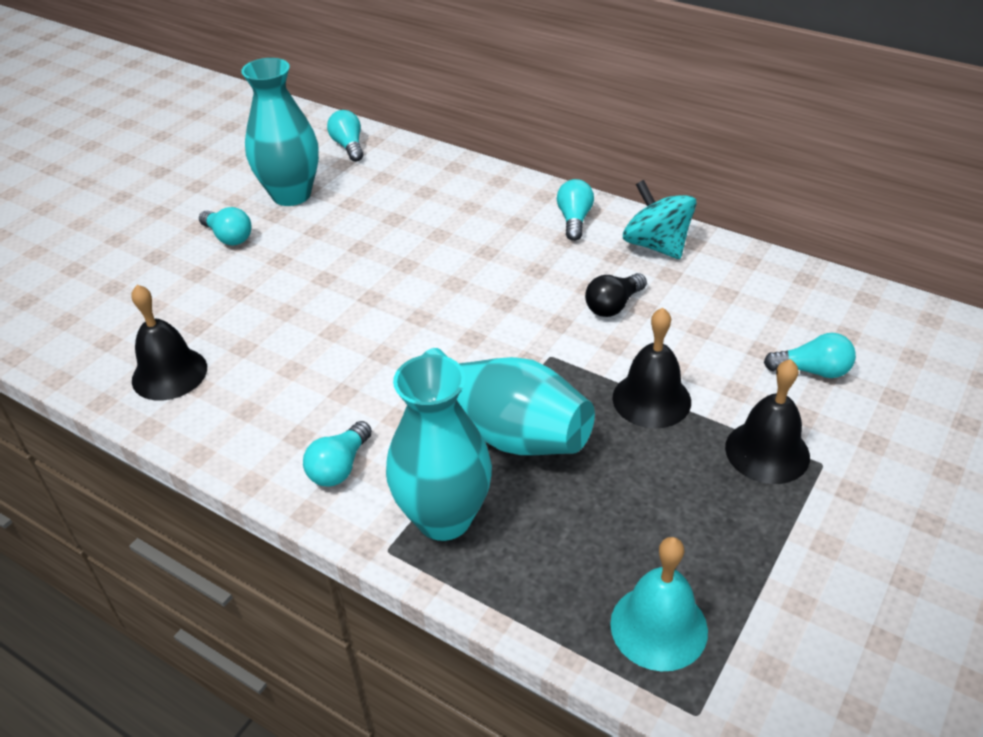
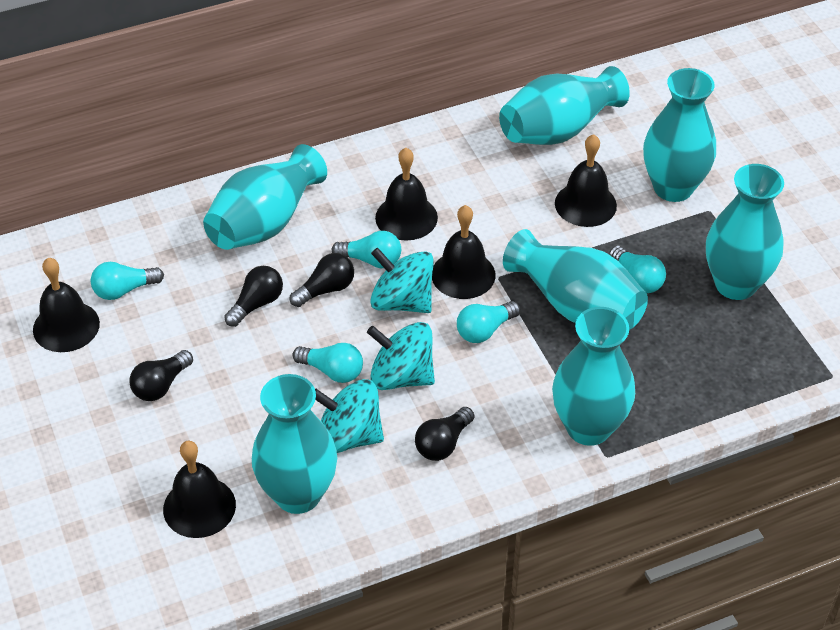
black bell: 3 -> 5
black light bulb: 1 -> 4
turquoise bell: 1 -> 0
turquoise spinning top: 1 -> 3
turquoise vase: 3 -> 7

